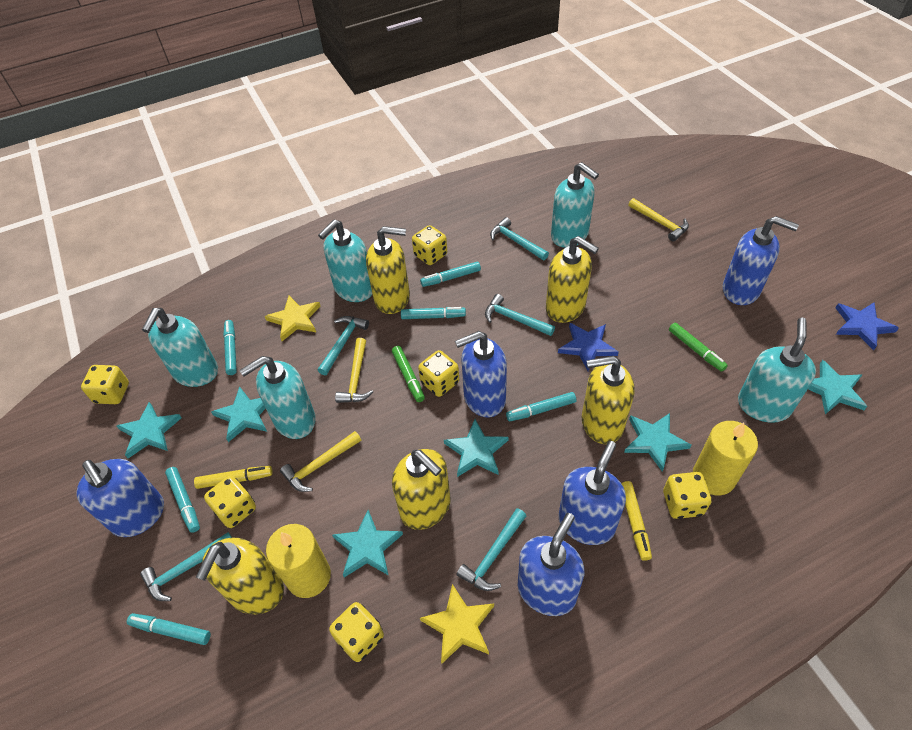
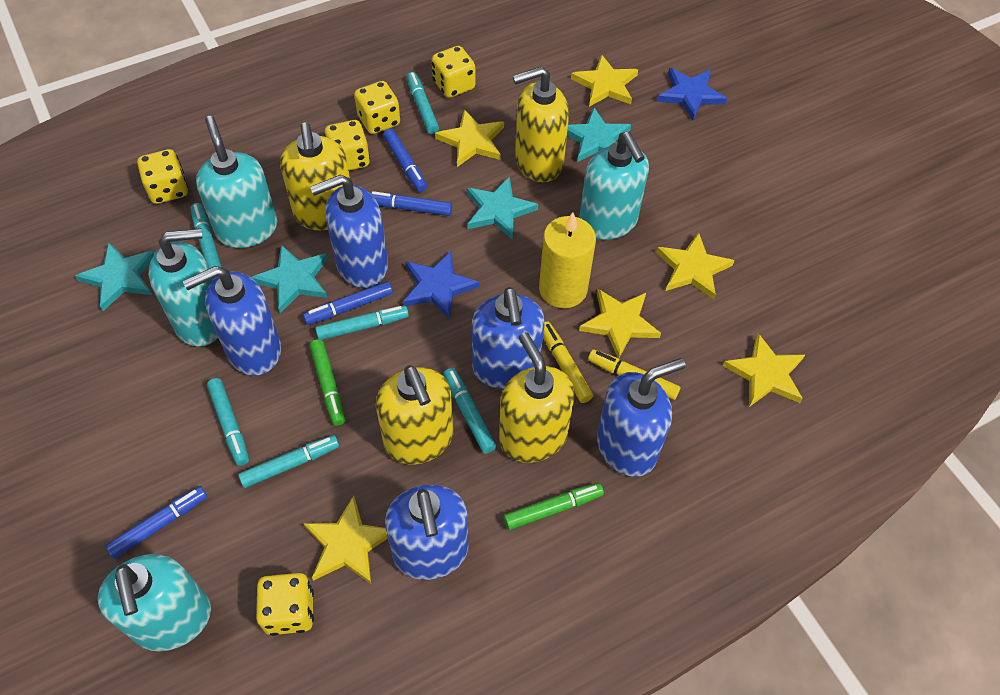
blue marker: 0 -> 4
turquoise hammer: 5 -> 0
turquoise soap dispenser: 5 -> 4
turquoise star: 6 -> 4
yellow candle: 2 -> 1
yellow dice: 6 -> 5
yellow hammer: 3 -> 0
yellow soap dispenser: 5 -> 4
yellow star: 2 -> 6

